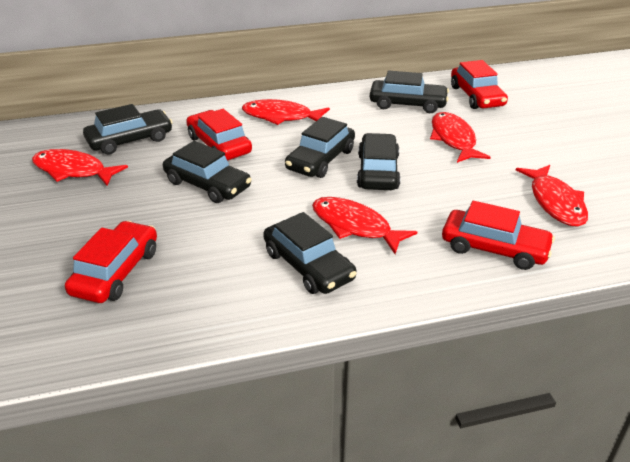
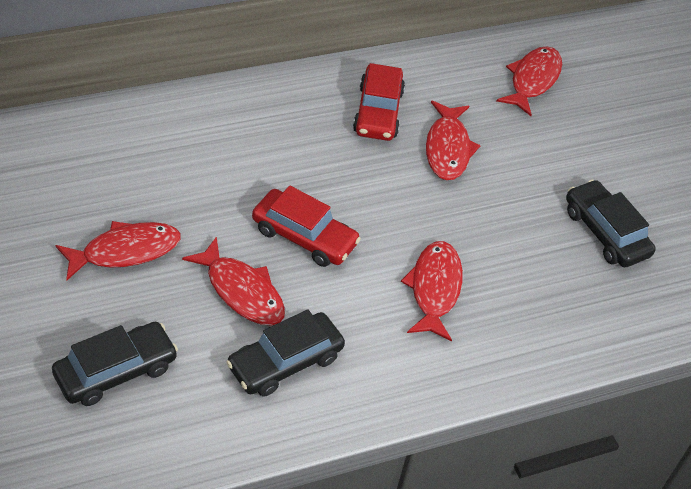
black car: 6 -> 3
red car: 4 -> 2

